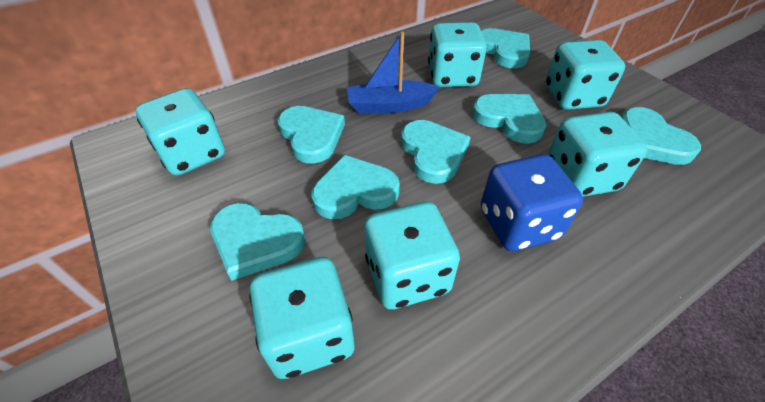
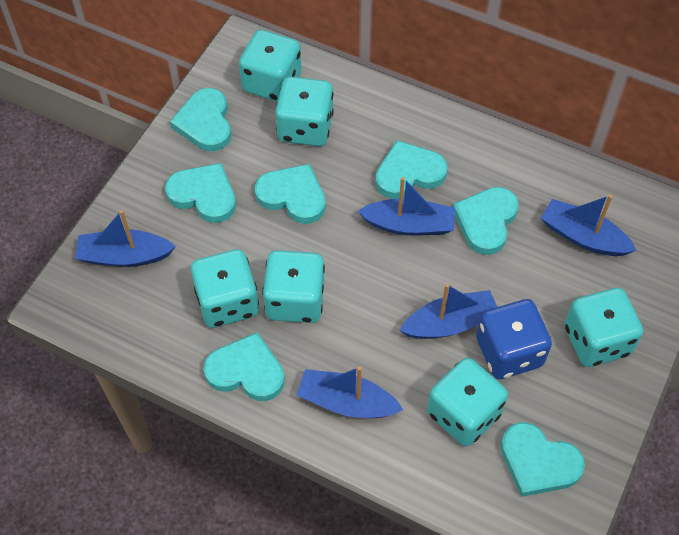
blue boat: 1 -> 5

